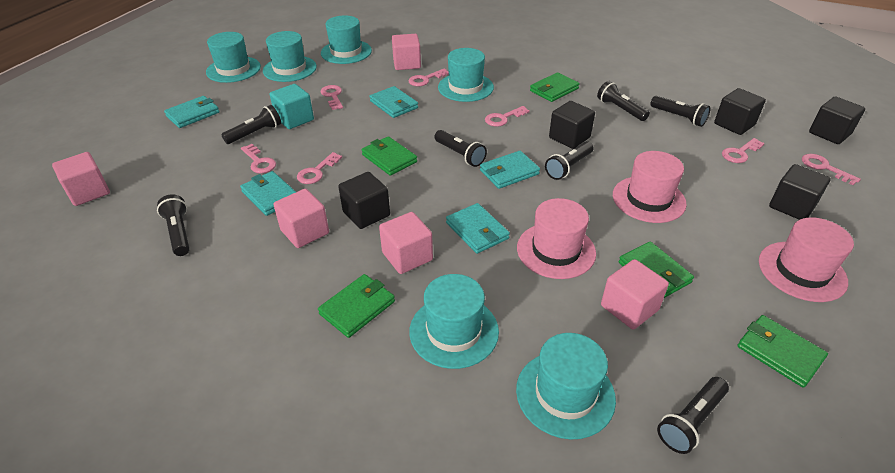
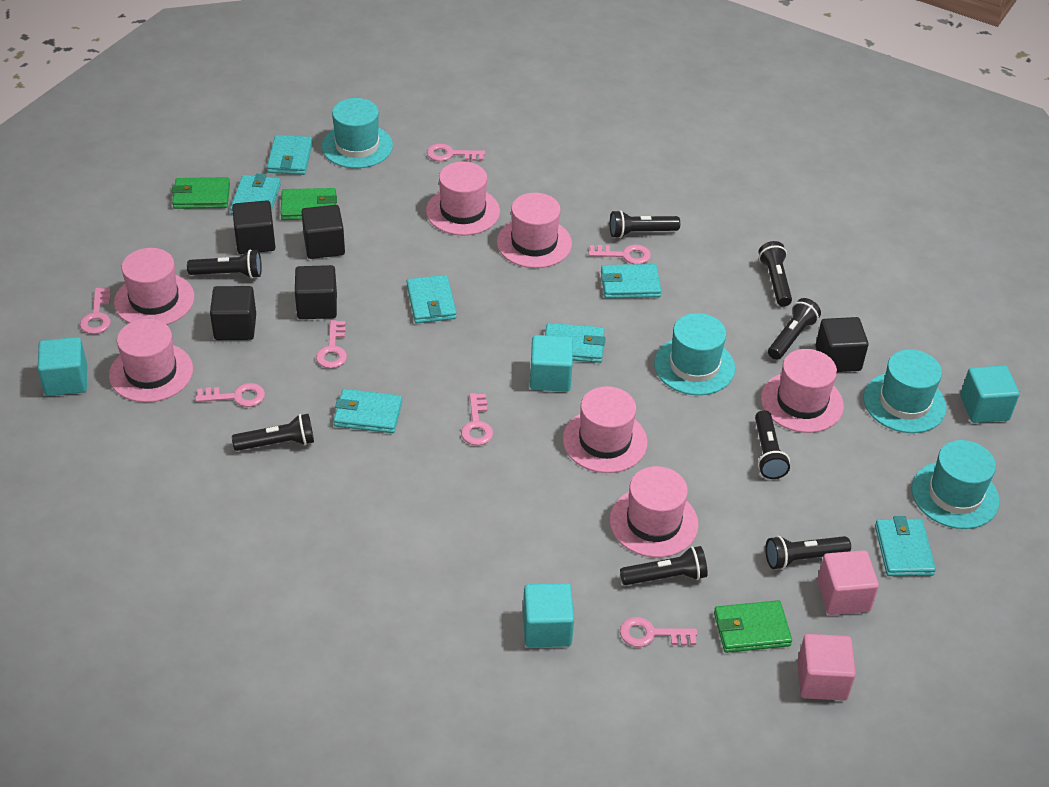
black flashlight: 7 -> 8
green wallet: 5 -> 3
pink cube: 5 -> 2
pink hat: 3 -> 7
turquoise cube: 1 -> 4
turquoise hat: 6 -> 4
turquoise wallet: 5 -> 7

